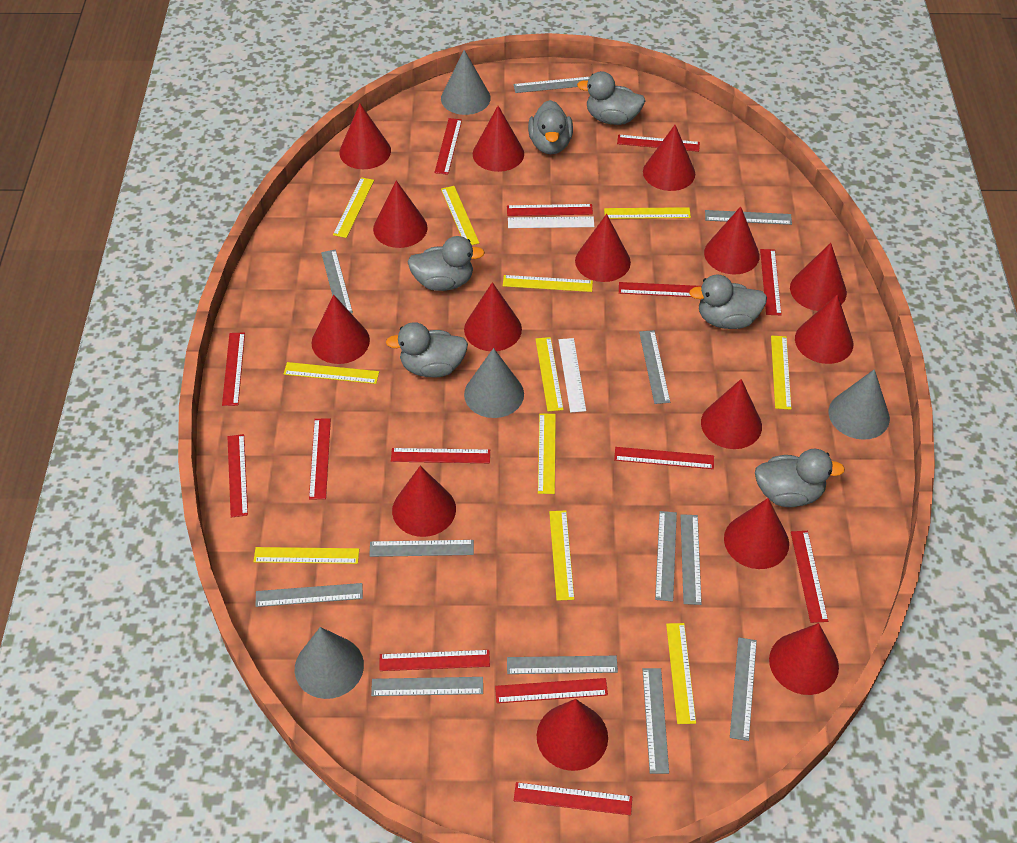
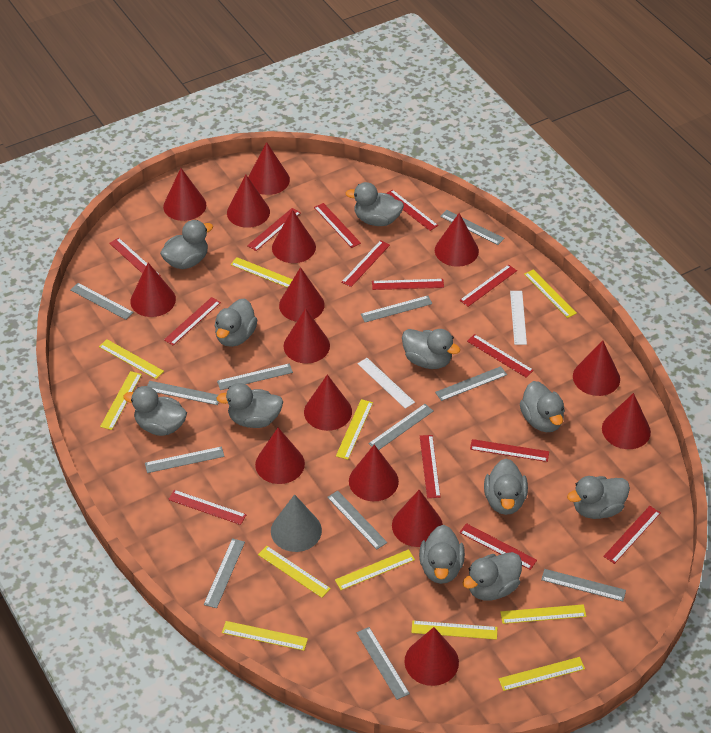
grey cone: 4 -> 1
grey duck: 6 -> 11

